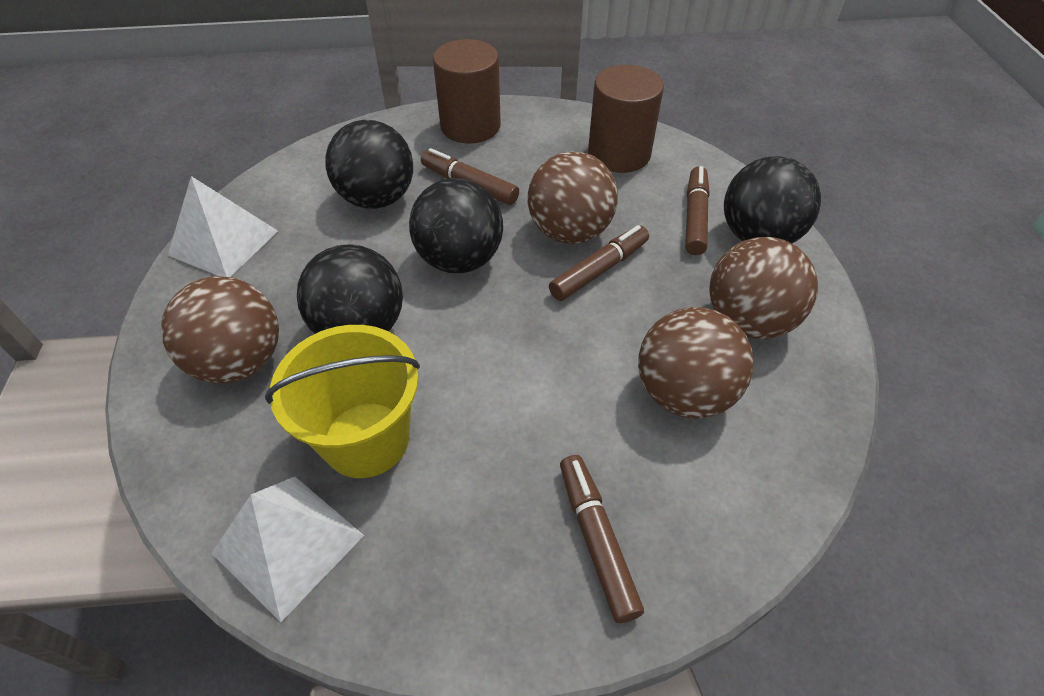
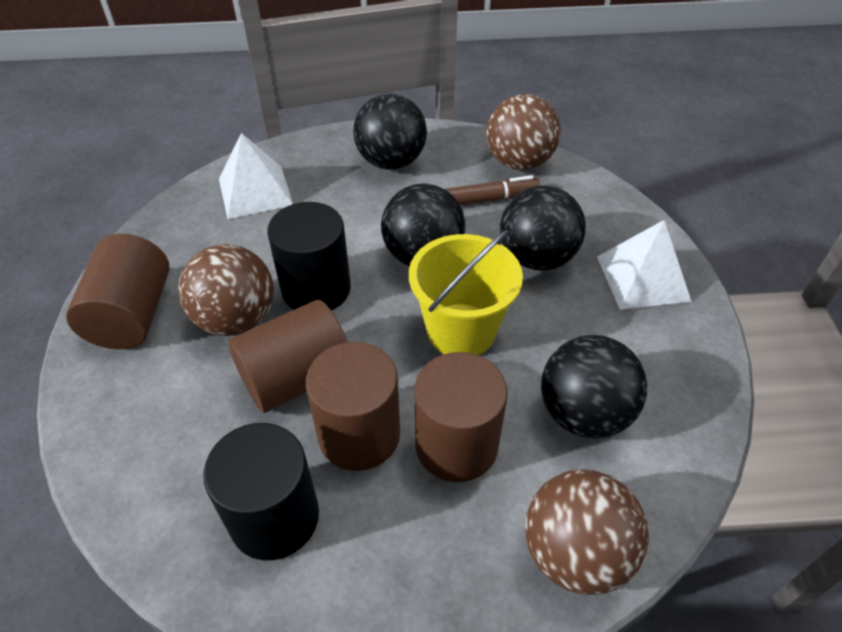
black cylinder: 0 -> 2
brown ball: 4 -> 3
brown cylinder: 2 -> 4
brown marker: 4 -> 1

